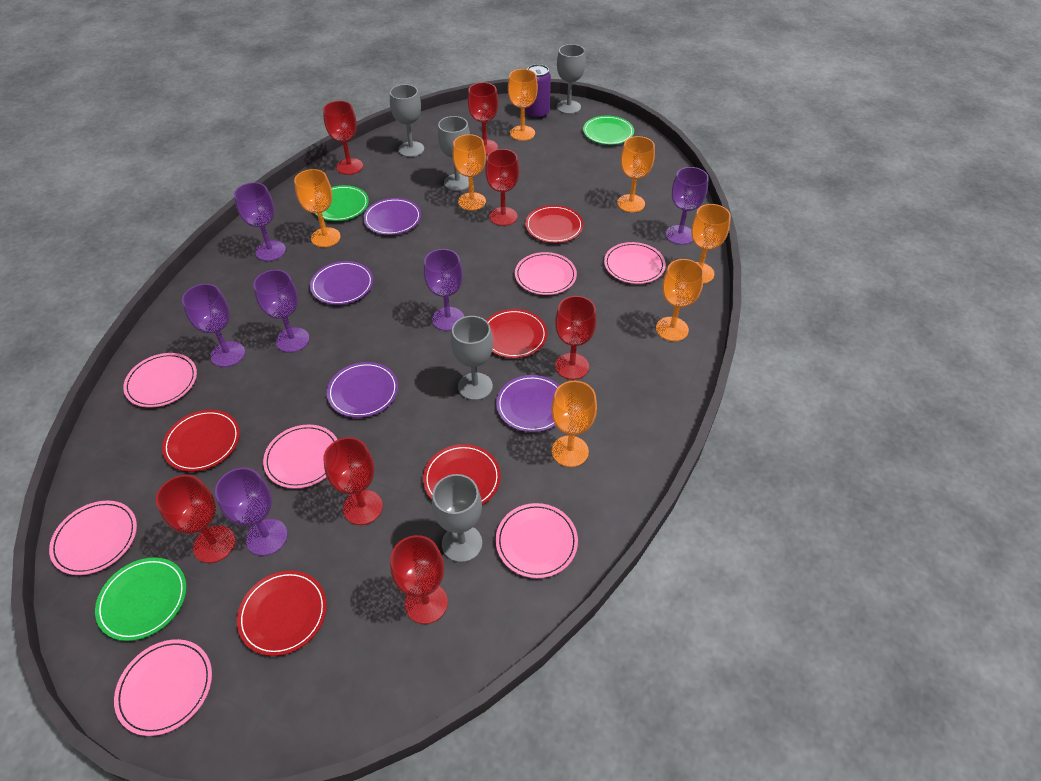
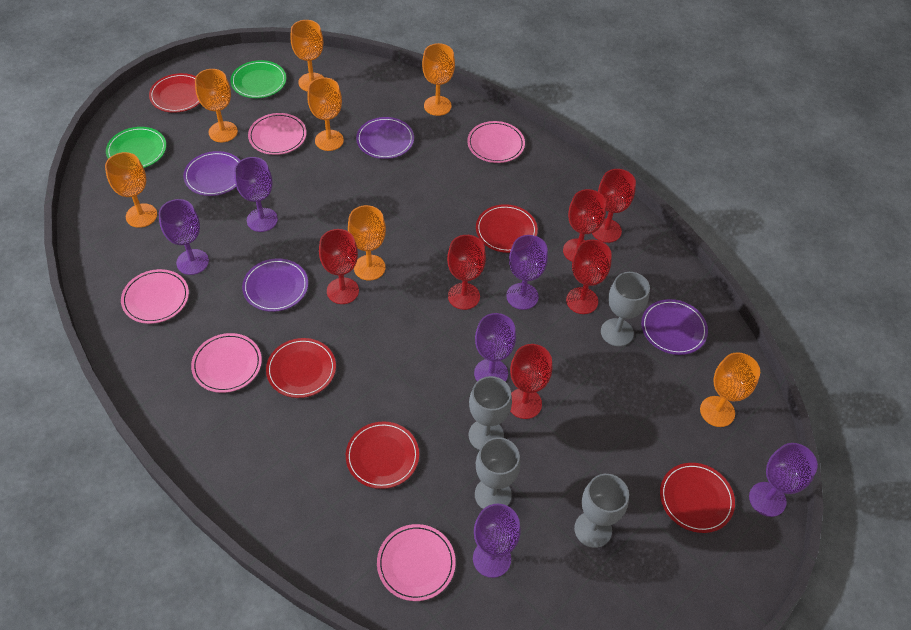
green plate: 3 -> 2
grey goblet: 5 -> 4
pink plate: 7 -> 5
purple can: 1 -> 0
red goblet: 7 -> 6

